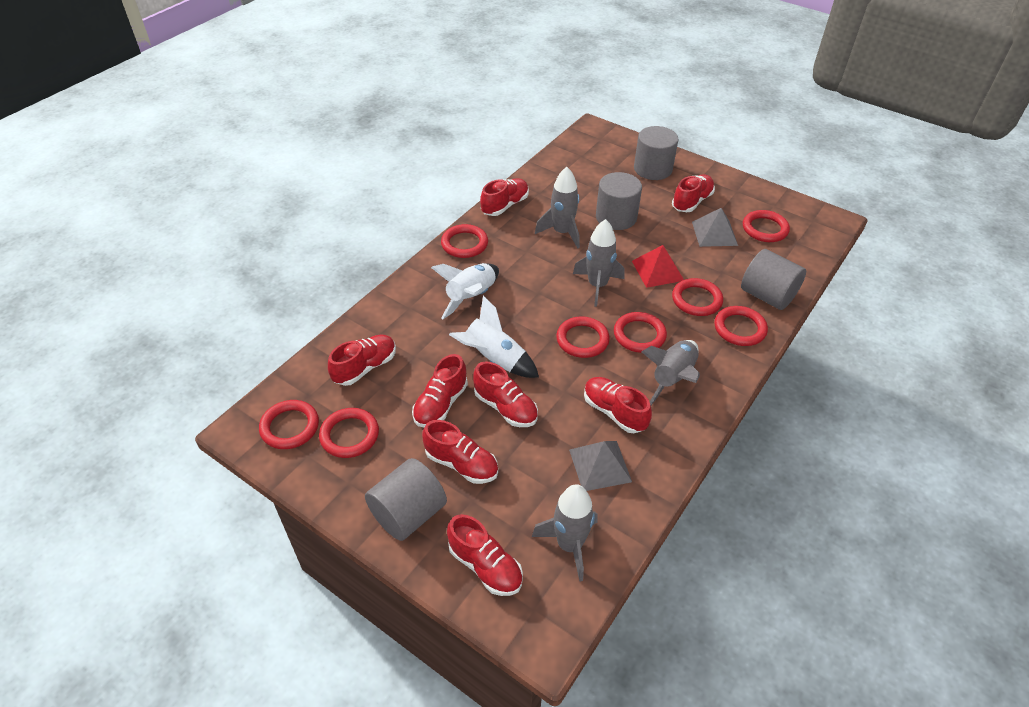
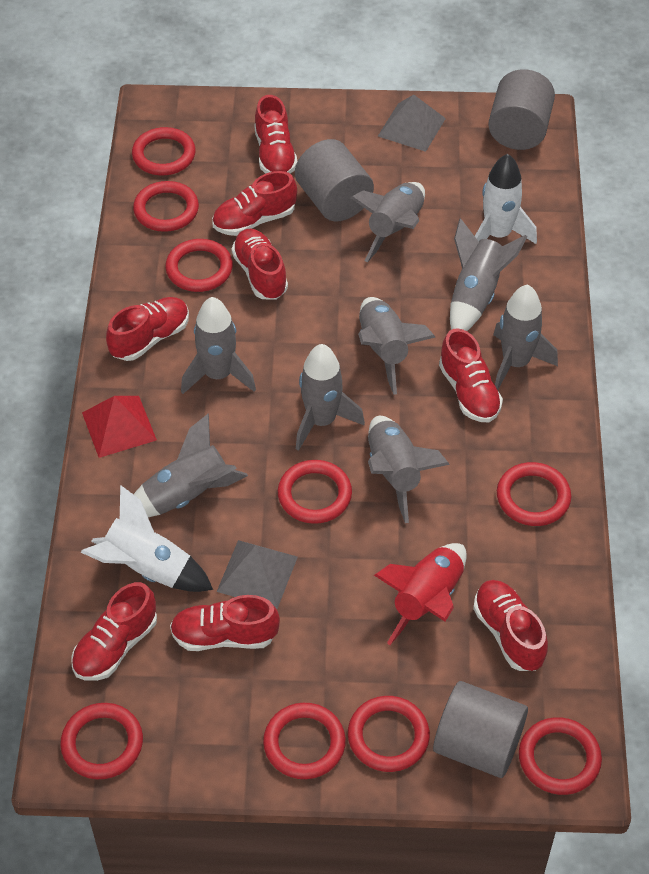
grey cylinder: 4 -> 3
grey rocket: 4 -> 8
red ring: 8 -> 9
red rocket: 0 -> 1

